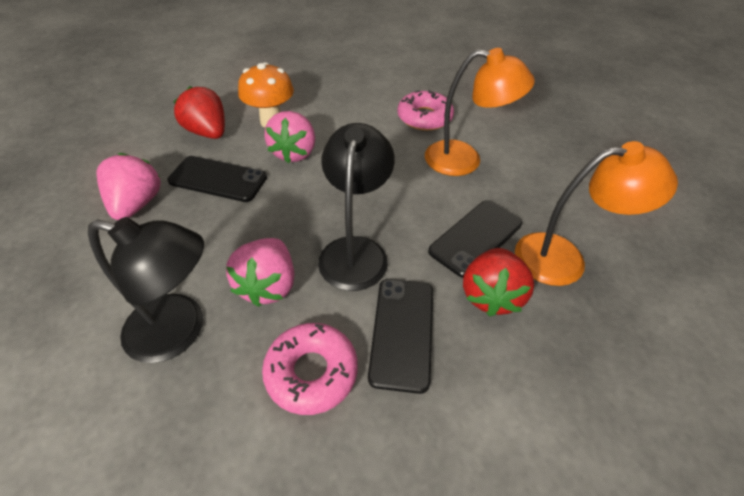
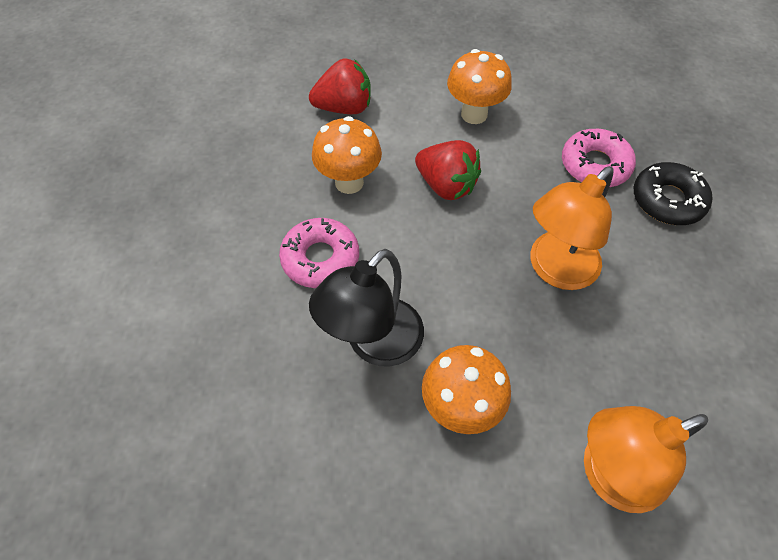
black donut: 0 -> 1
black lamp: 2 -> 1
black phone: 3 -> 0
orange mushroom: 1 -> 3
pink strawberry: 3 -> 0

